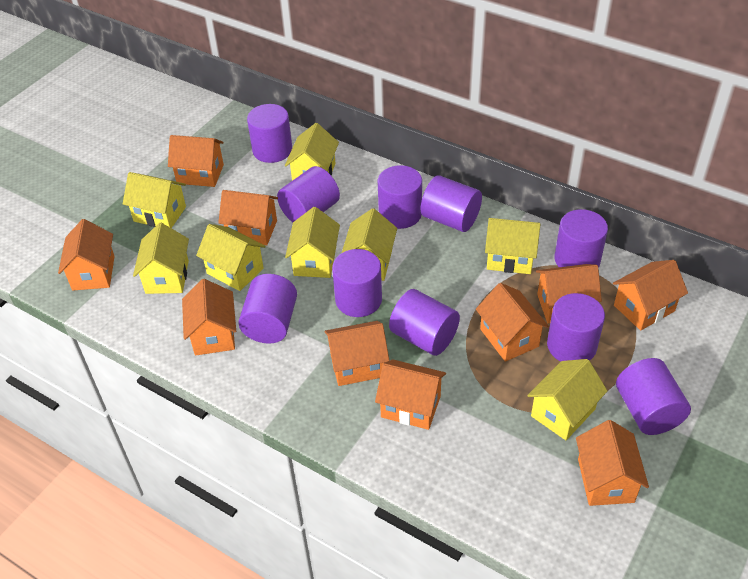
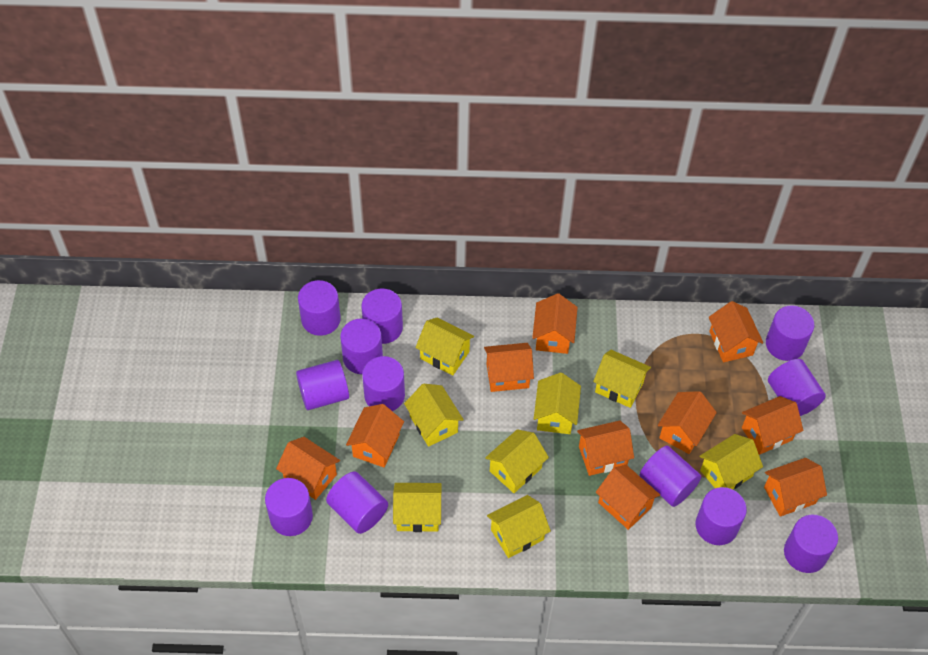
purple cylinder: 10 -> 12

